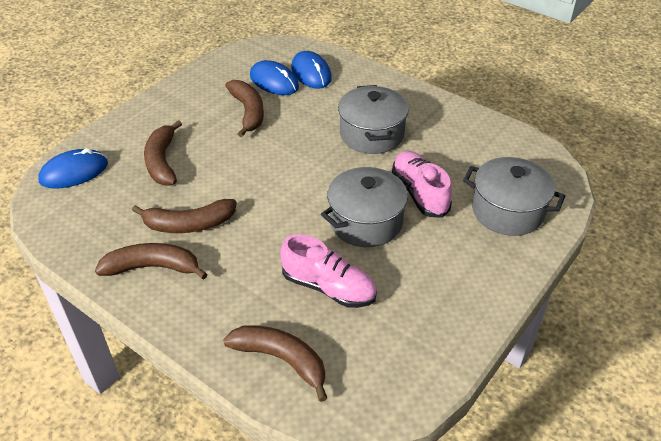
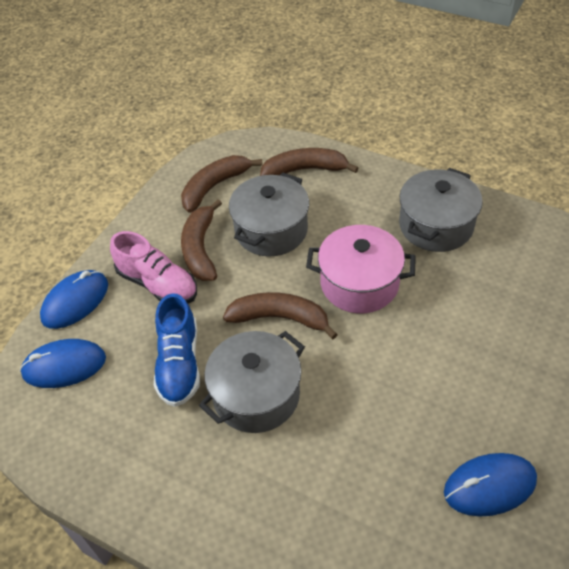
blue shoe: 0 -> 1
brown banana: 5 -> 4
pink pot: 0 -> 1
pink shoe: 2 -> 1

